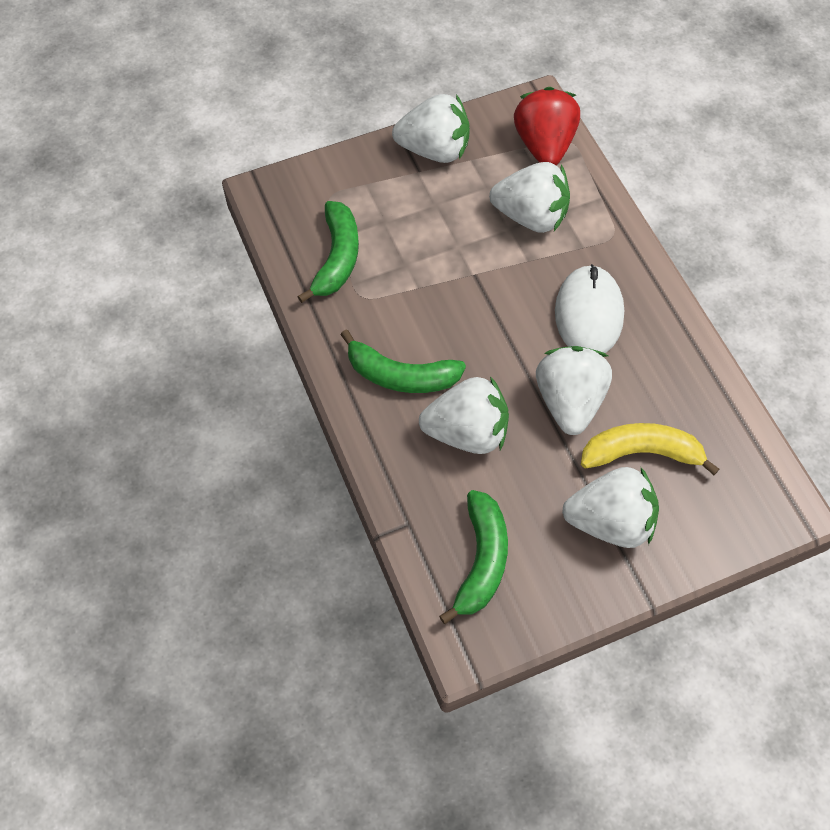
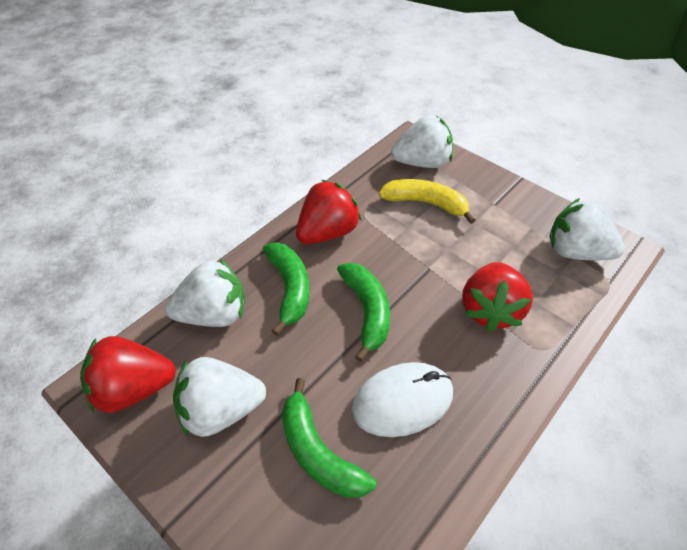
red strawberry: 1 -> 3
white strawberry: 5 -> 4

